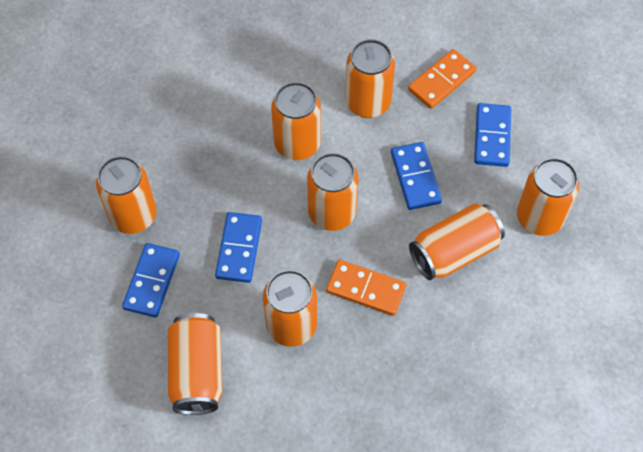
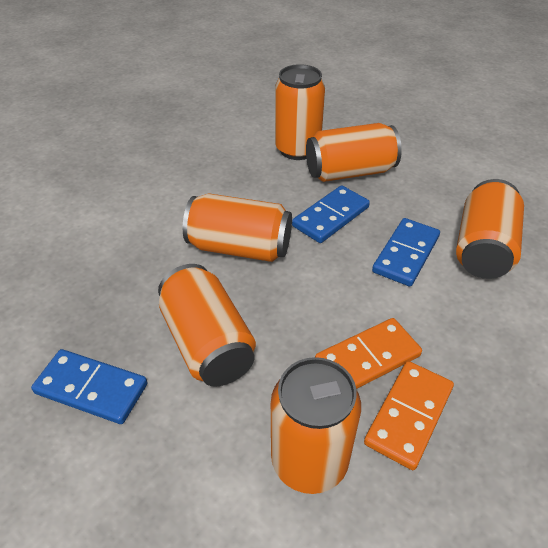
blue domino: 4 -> 3
orange can: 8 -> 6

